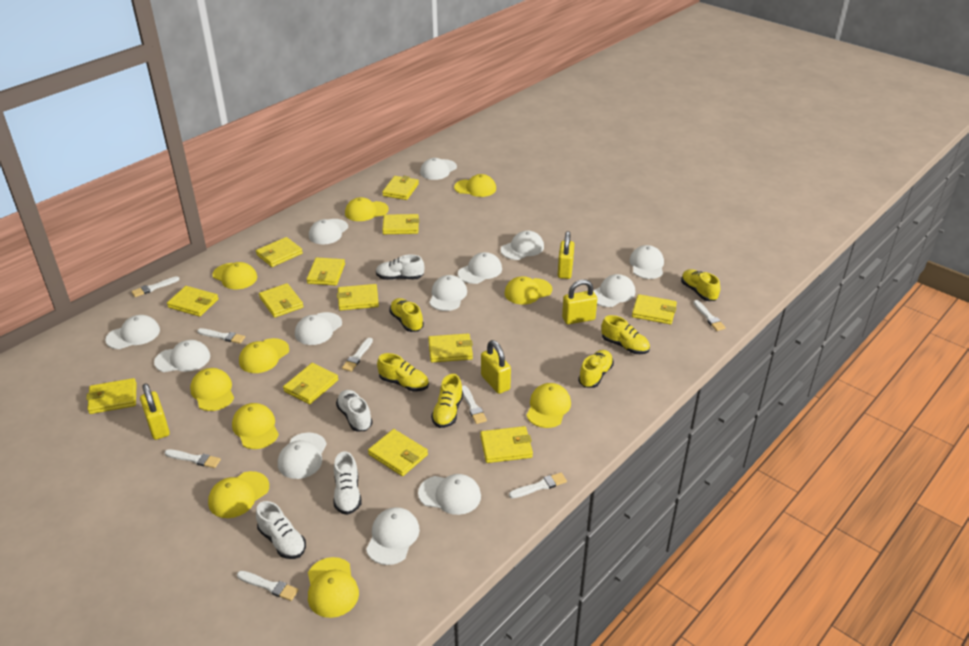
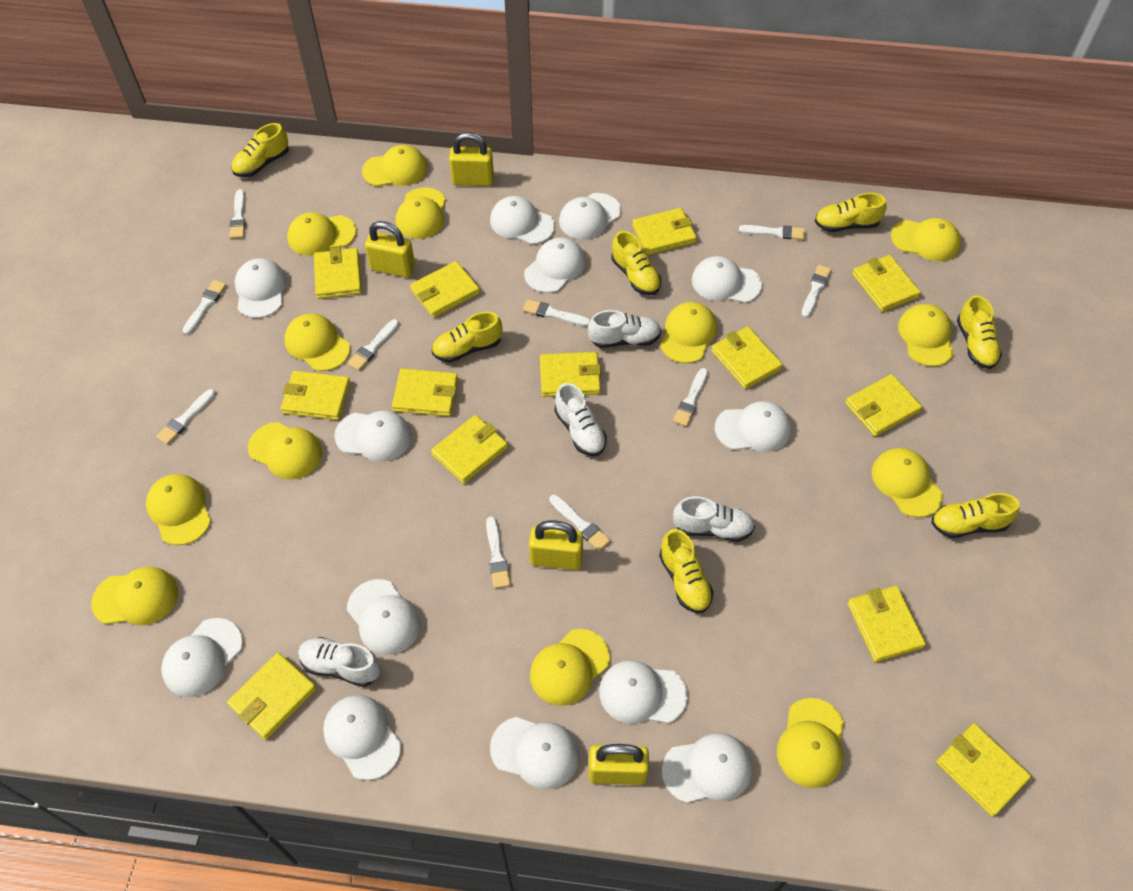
white brush: 8 -> 10
yellow cap: 10 -> 13
yellow shoe: 6 -> 7

